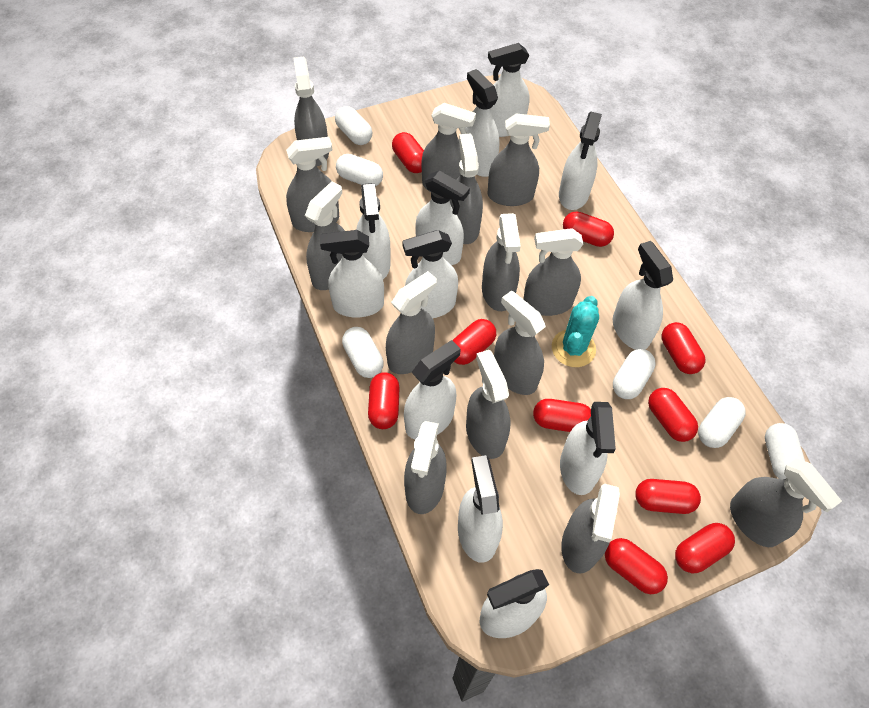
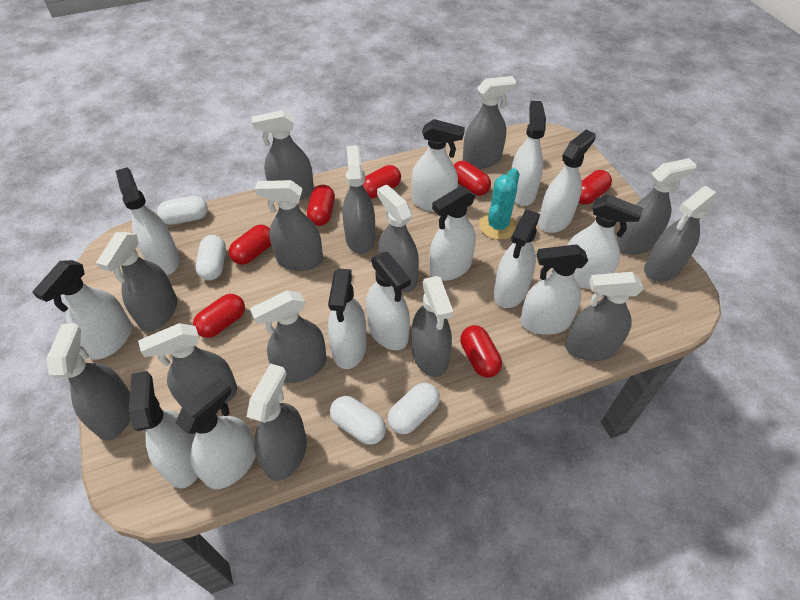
red capsule: 10 -> 7
white capsule: 6 -> 4
white spray bottle: 12 -> 13

